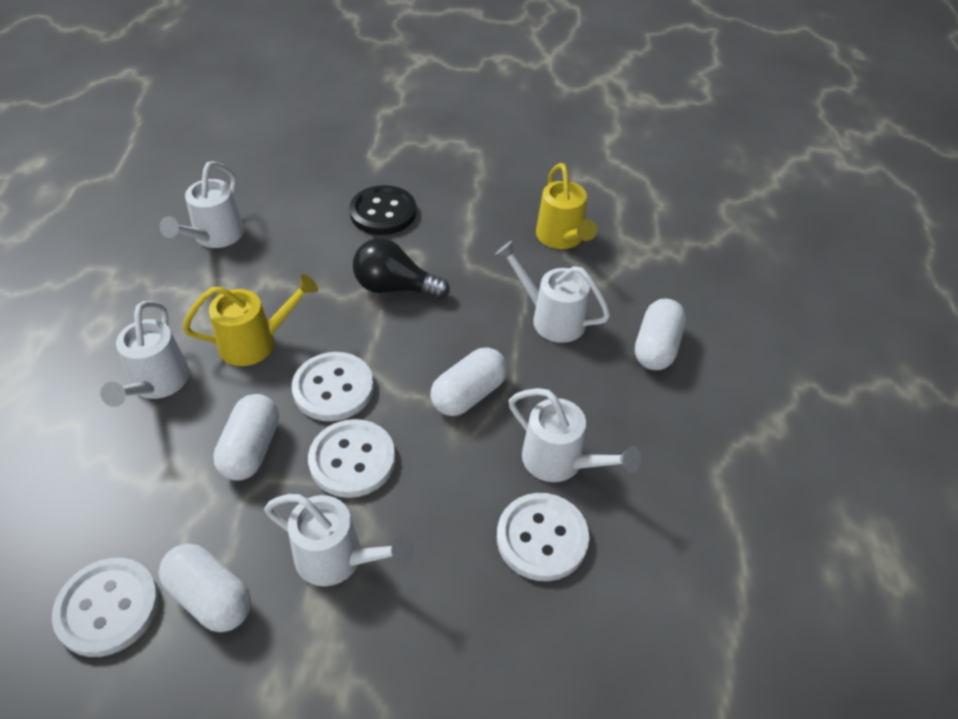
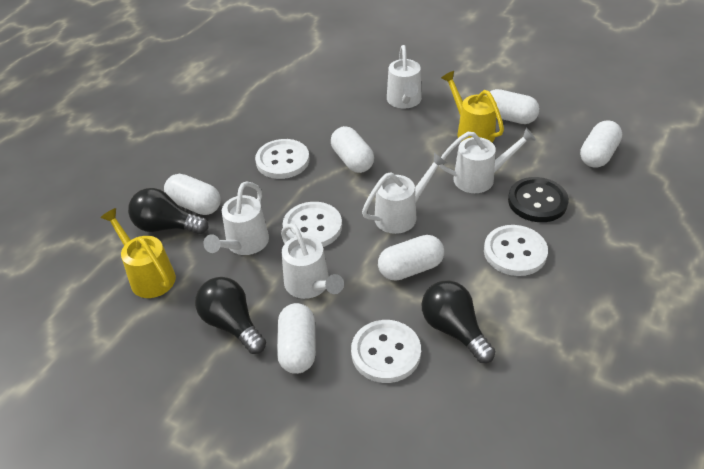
black light bulb: 1 -> 3
white capsule: 4 -> 6

